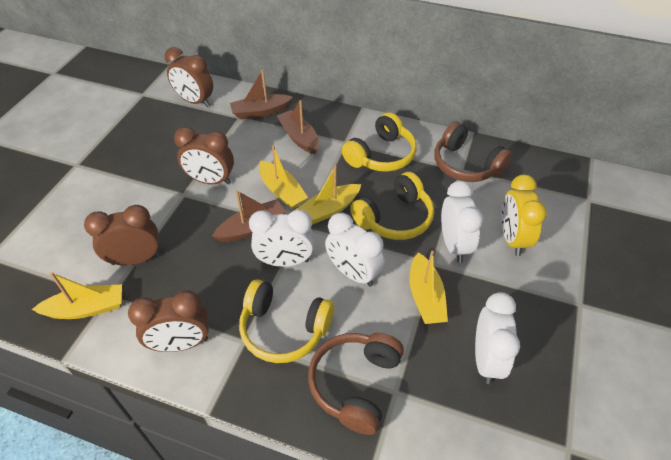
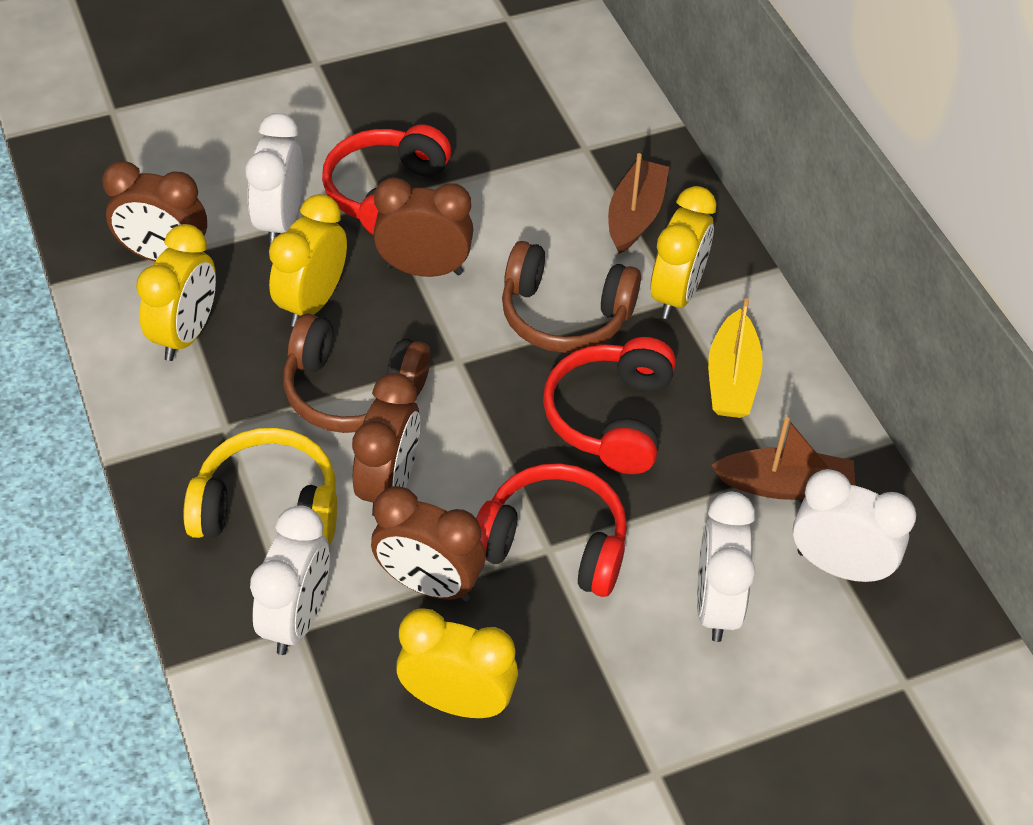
brown boat: 3 -> 2
red headphones: 0 -> 3
yellow boat: 4 -> 1
yellow clock: 1 -> 4
yellow headphones: 3 -> 1

